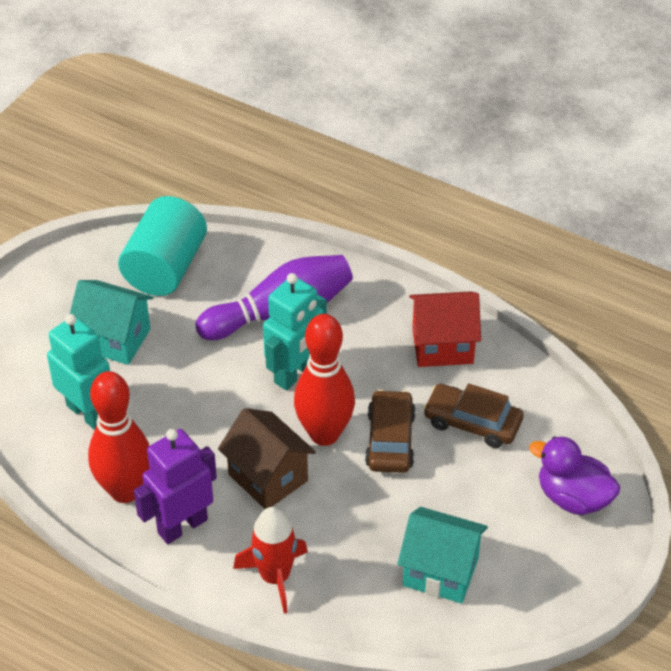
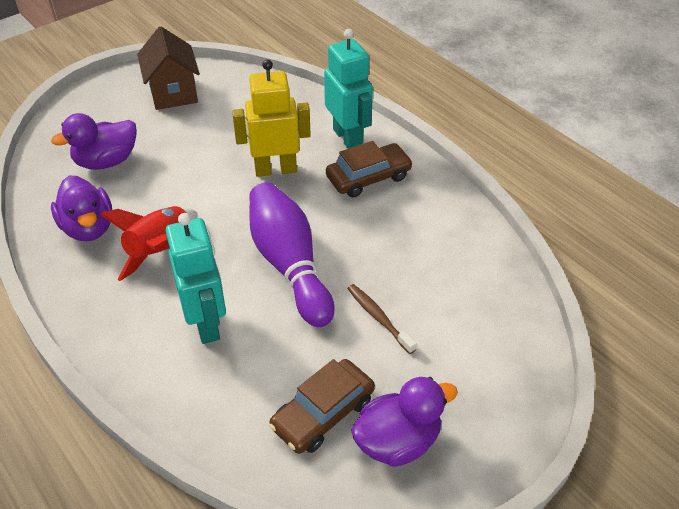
brown toothbrush: 0 -> 1
purple duck: 1 -> 3
purple robot: 1 -> 0
red bowling pin: 2 -> 0
red house: 1 -> 0
turquoise cylinder: 1 -> 0
turquoise house: 2 -> 0
yellow robot: 0 -> 1

